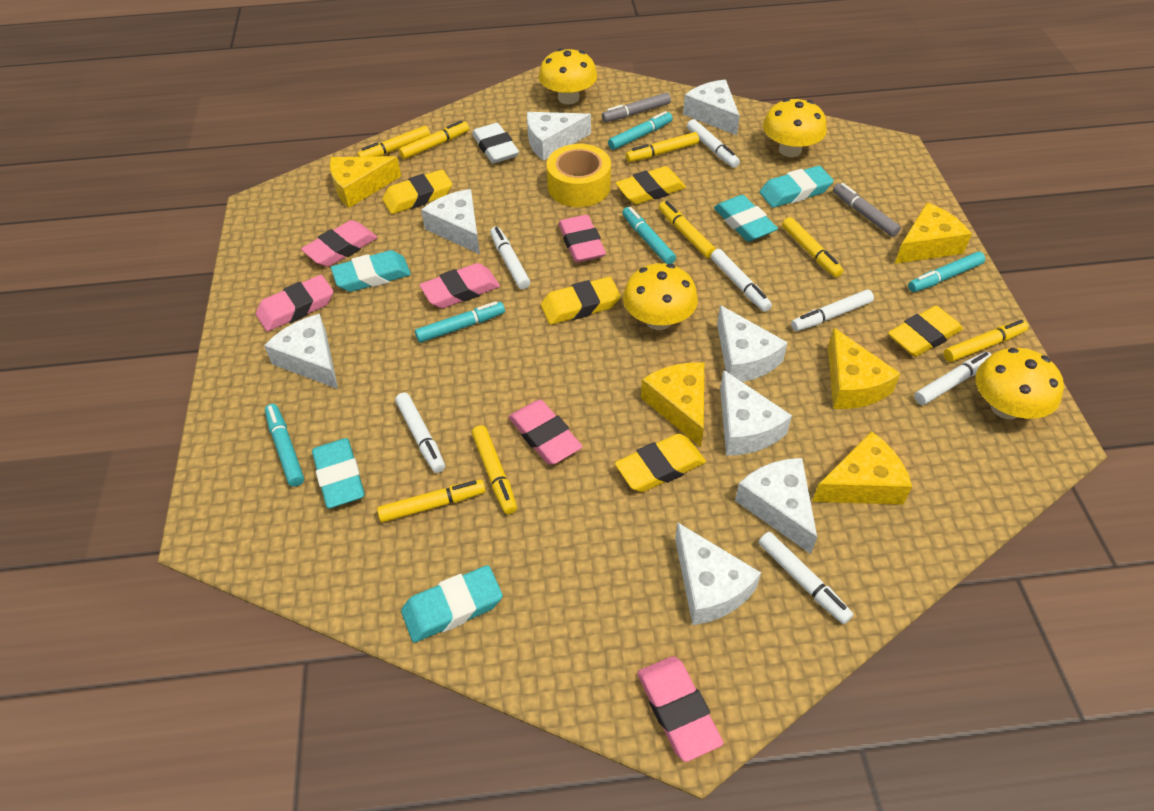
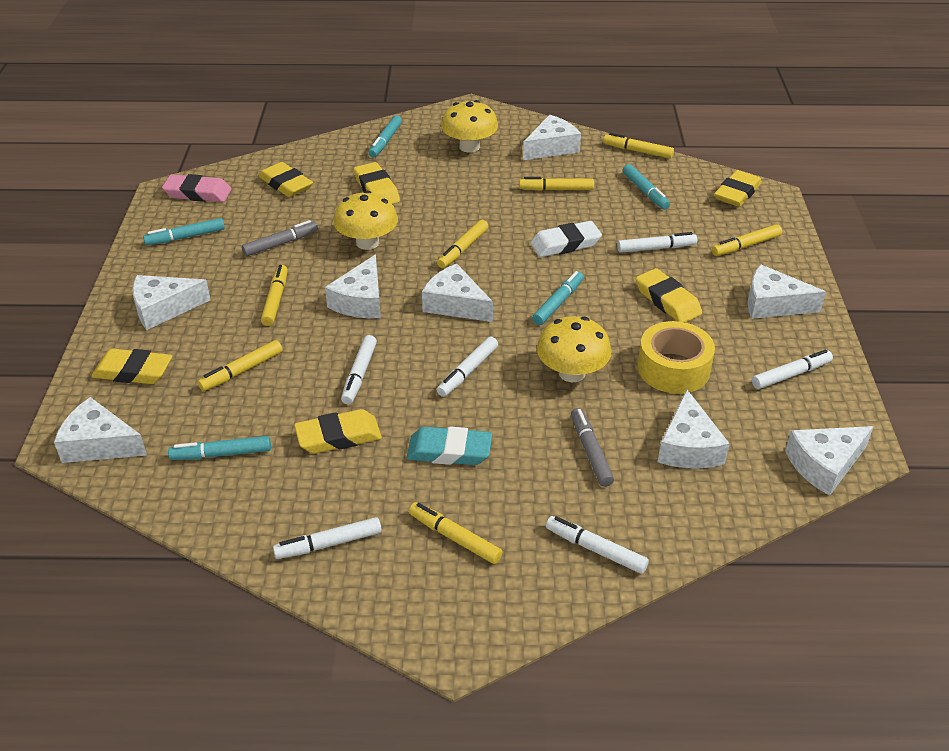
pink eraser: 6 -> 1
turquoise eraser: 5 -> 1
white marker: 7 -> 6
yellow cheese: 5 -> 0
yellow eraser: 5 -> 6
yellow marker: 8 -> 7
yellow mushroom: 4 -> 3

